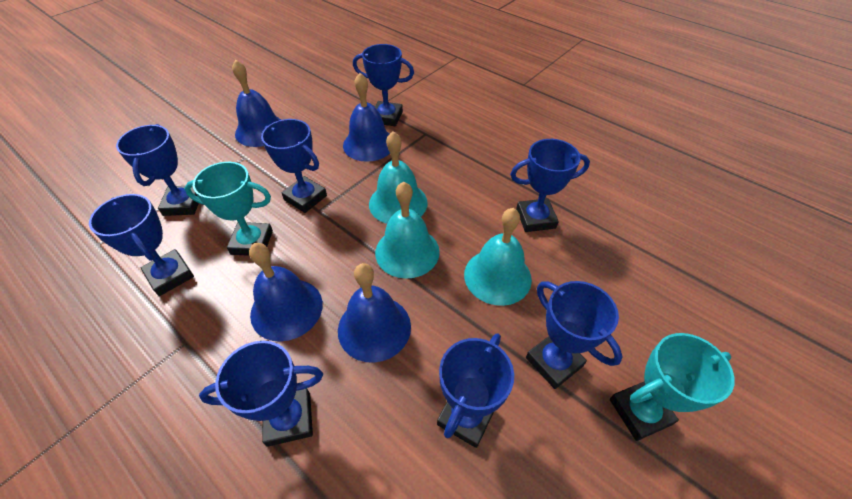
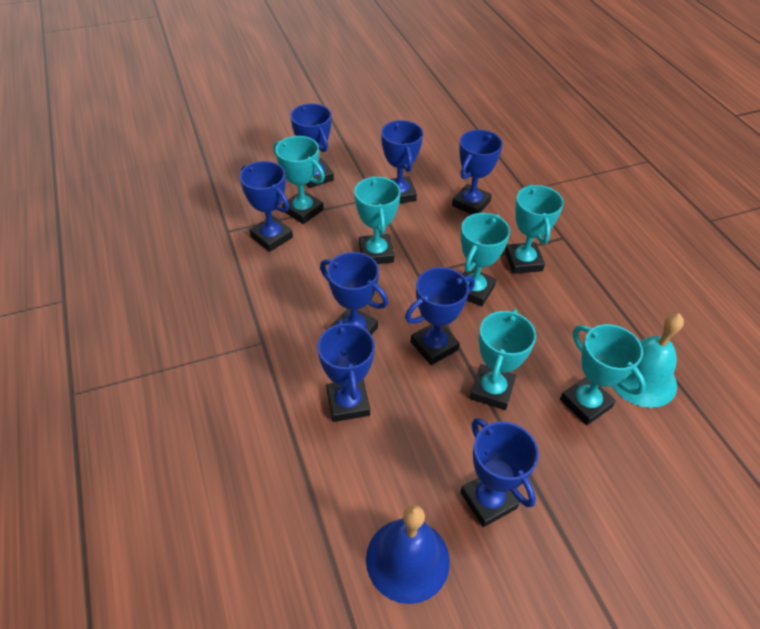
blue bell: 4 -> 1
turquoise bell: 3 -> 1
turquoise trophy: 2 -> 6

